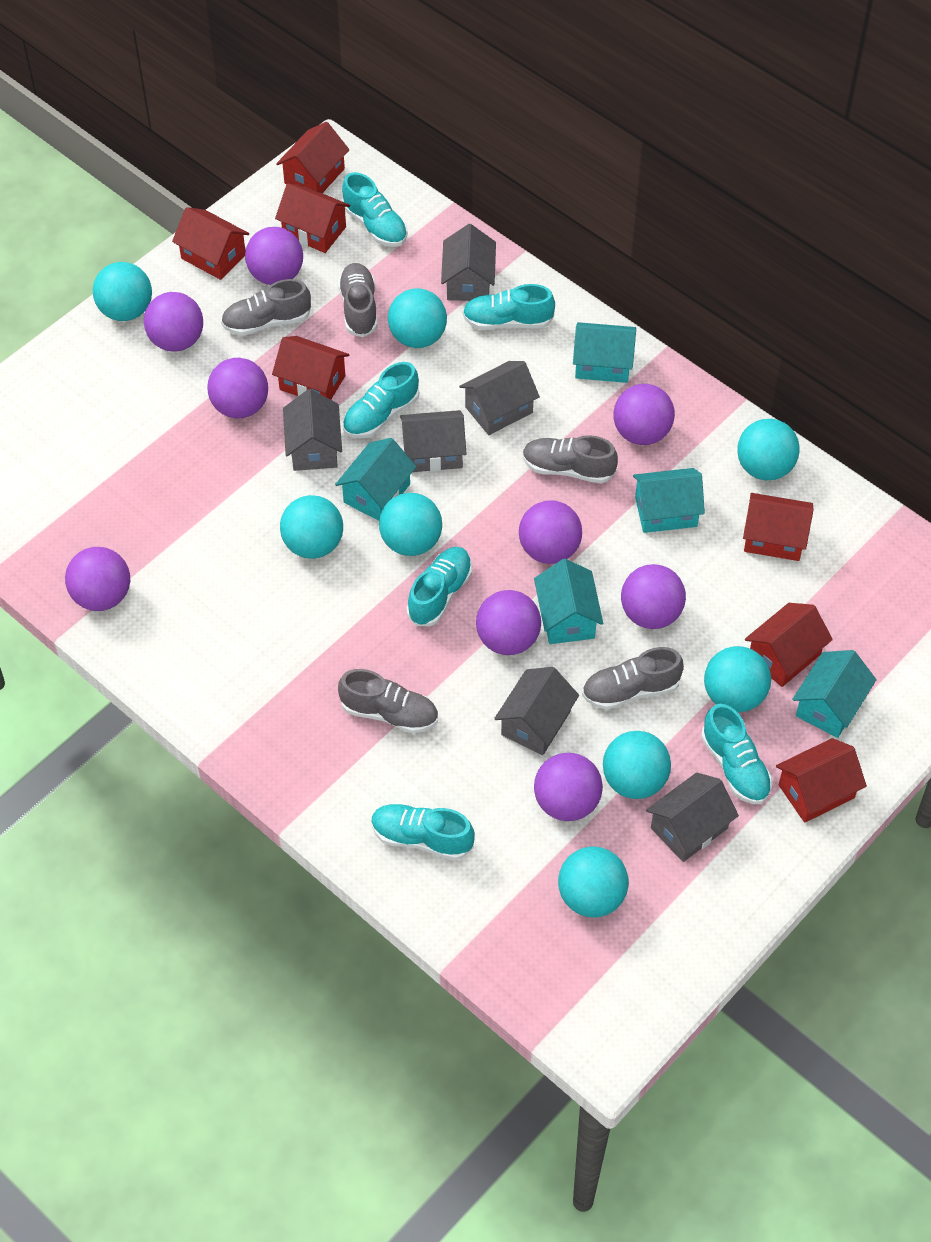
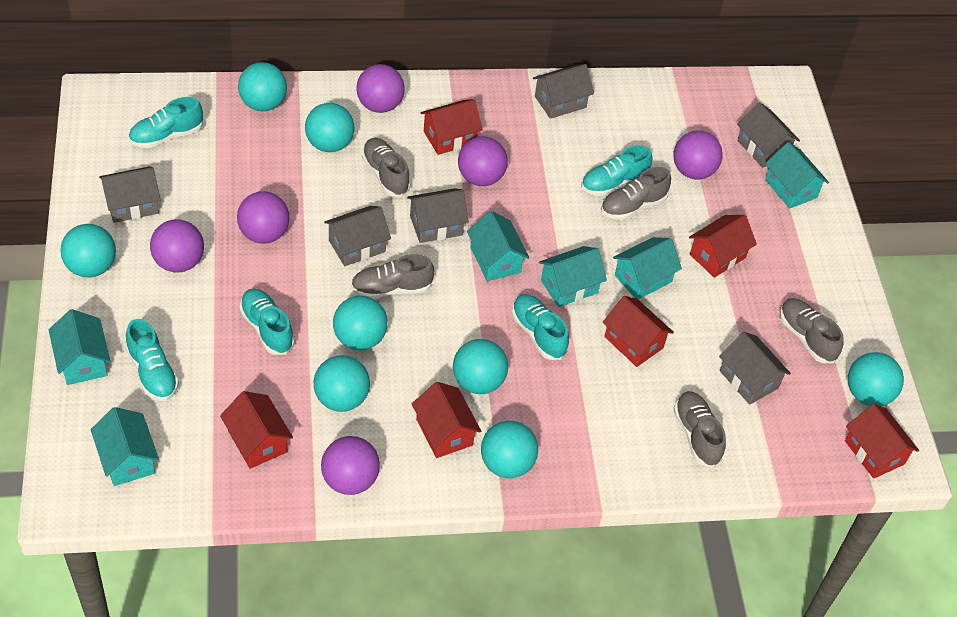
purple ball: 9 -> 6
red house: 7 -> 6
turquoise house: 5 -> 6
turquoise shoe: 6 -> 5

